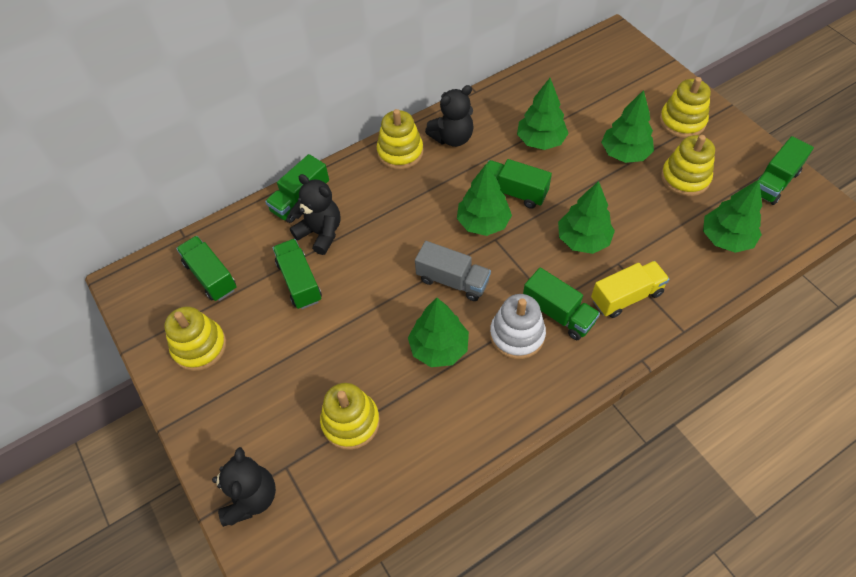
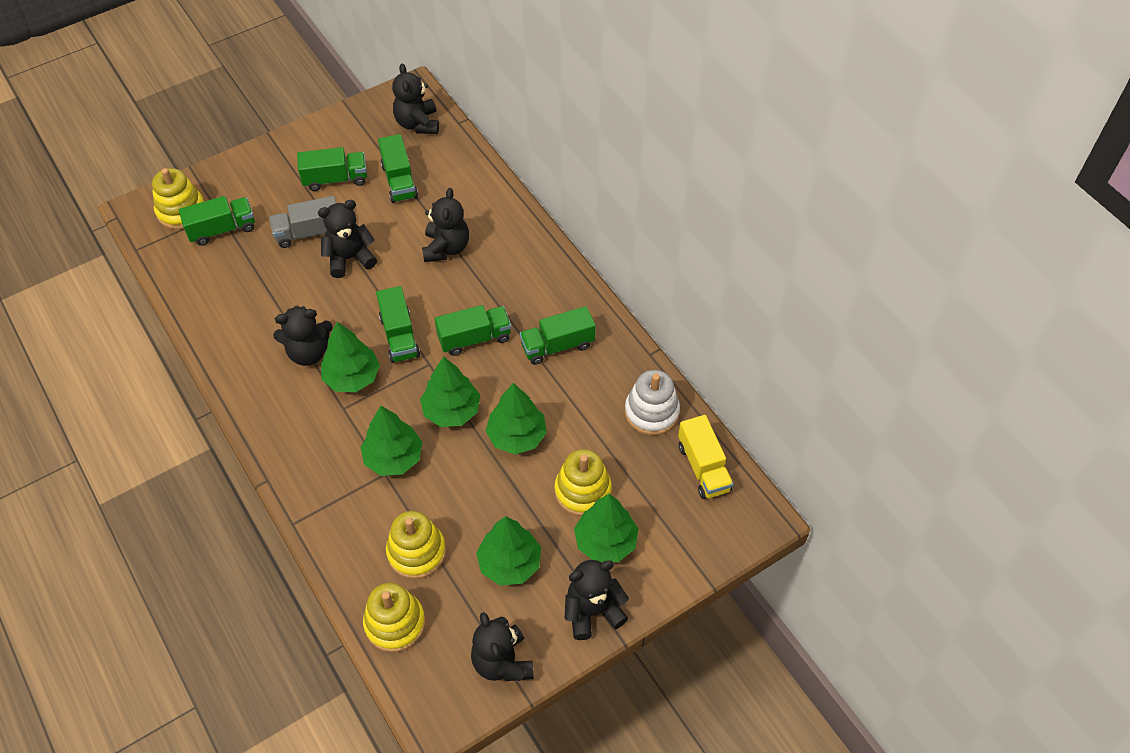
black teddy bear: 3 -> 6
yellow stacking toy: 5 -> 4

